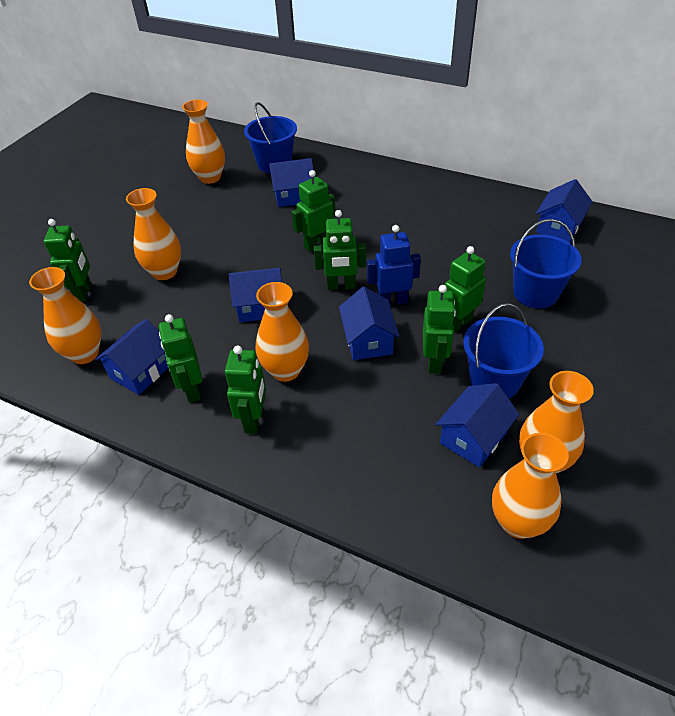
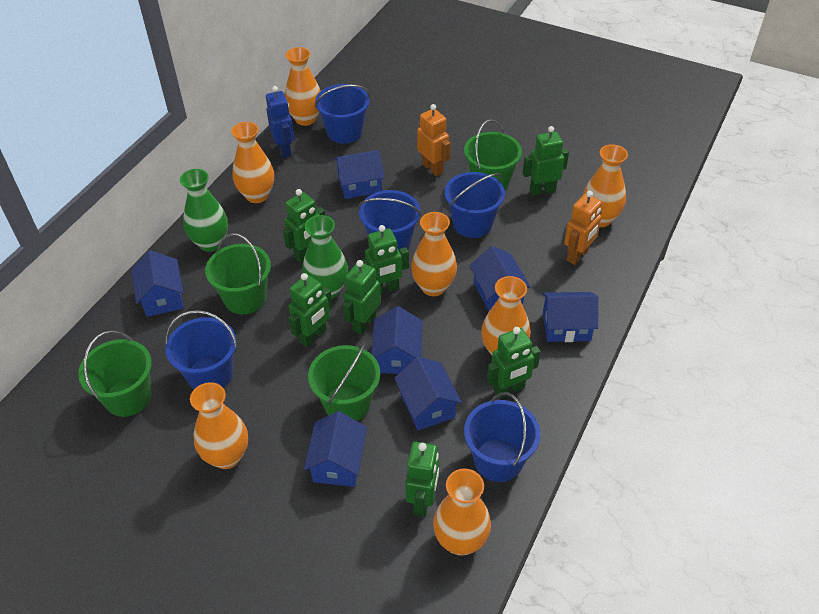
blue bucket: 3 -> 5
blue house: 6 -> 7
green bucket: 0 -> 4
green vase: 0 -> 2
orange robot: 0 -> 2
orange vase: 6 -> 7

